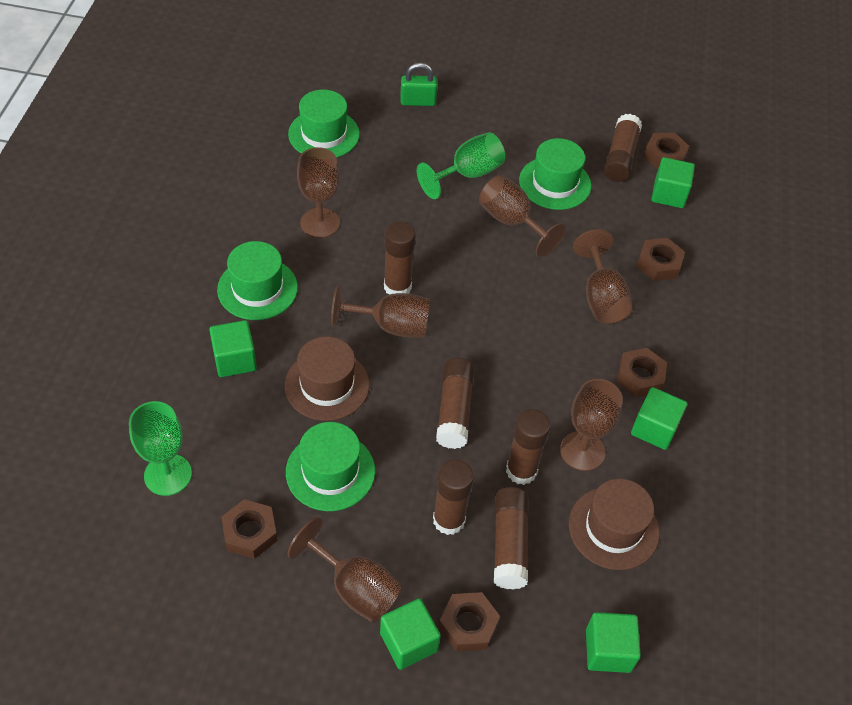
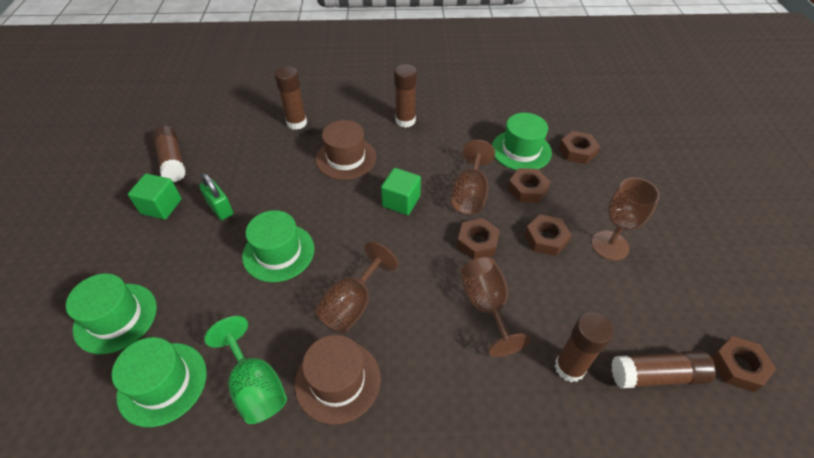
brown glue stick: 6 -> 5
brown goblet: 6 -> 4
green cube: 5 -> 2
green goblet: 2 -> 1

